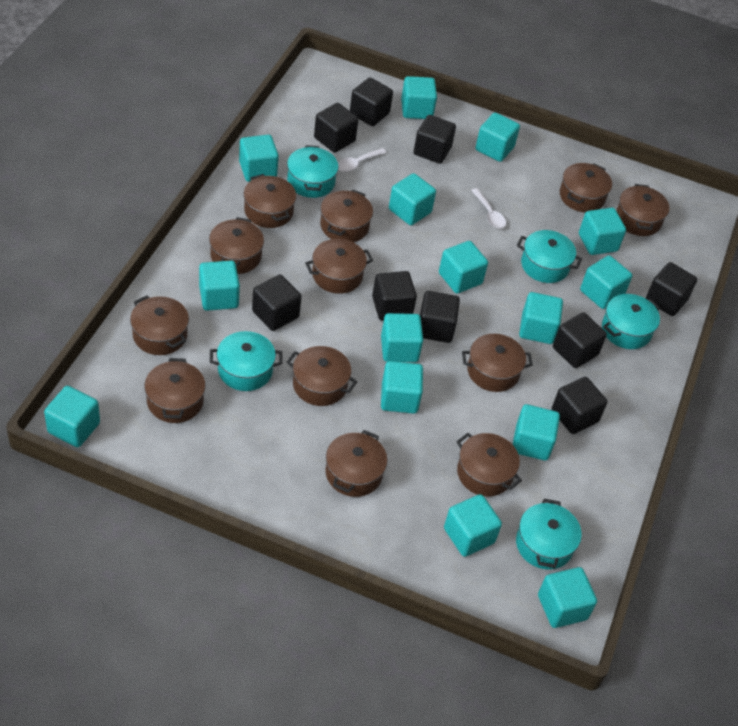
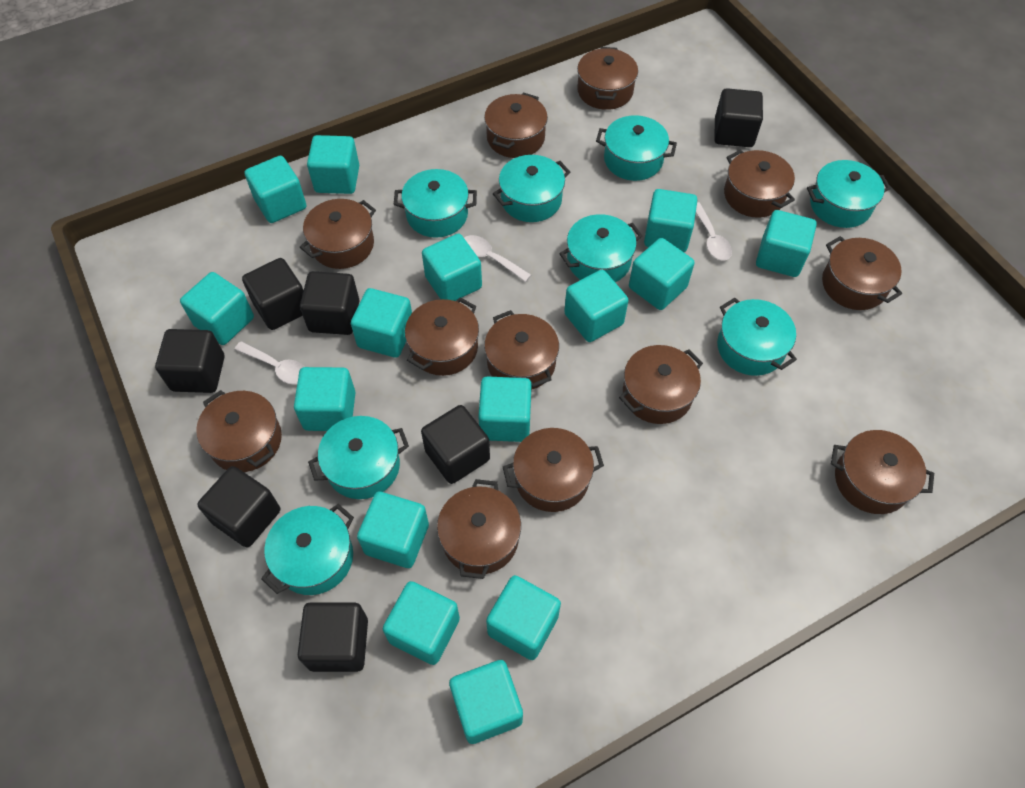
black cube: 9 -> 7
turquoise pot: 5 -> 8
white spoon: 2 -> 3

